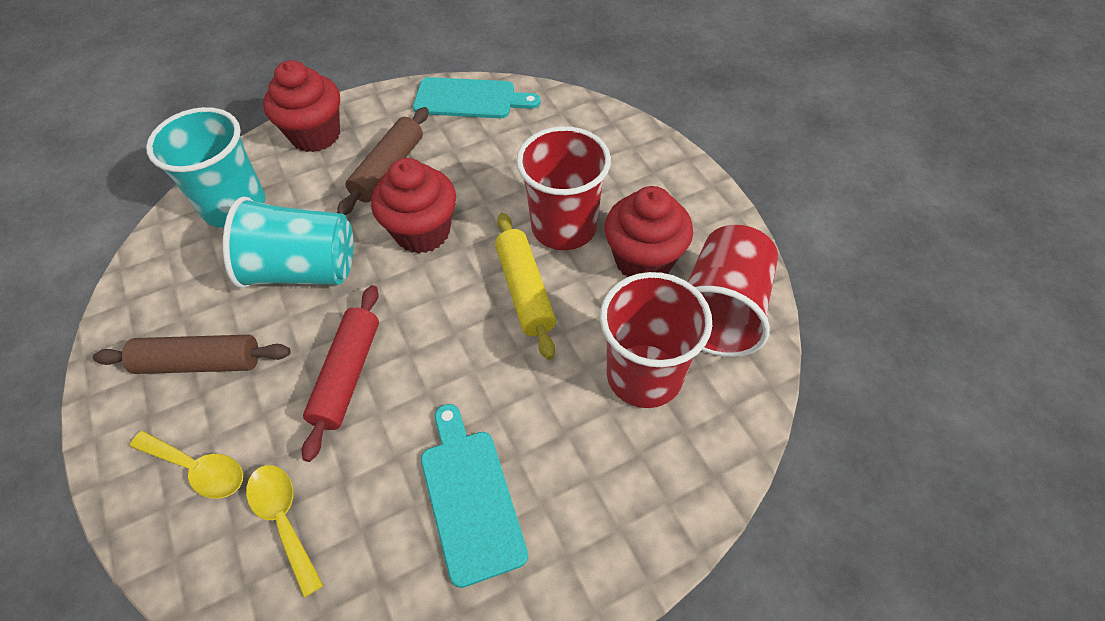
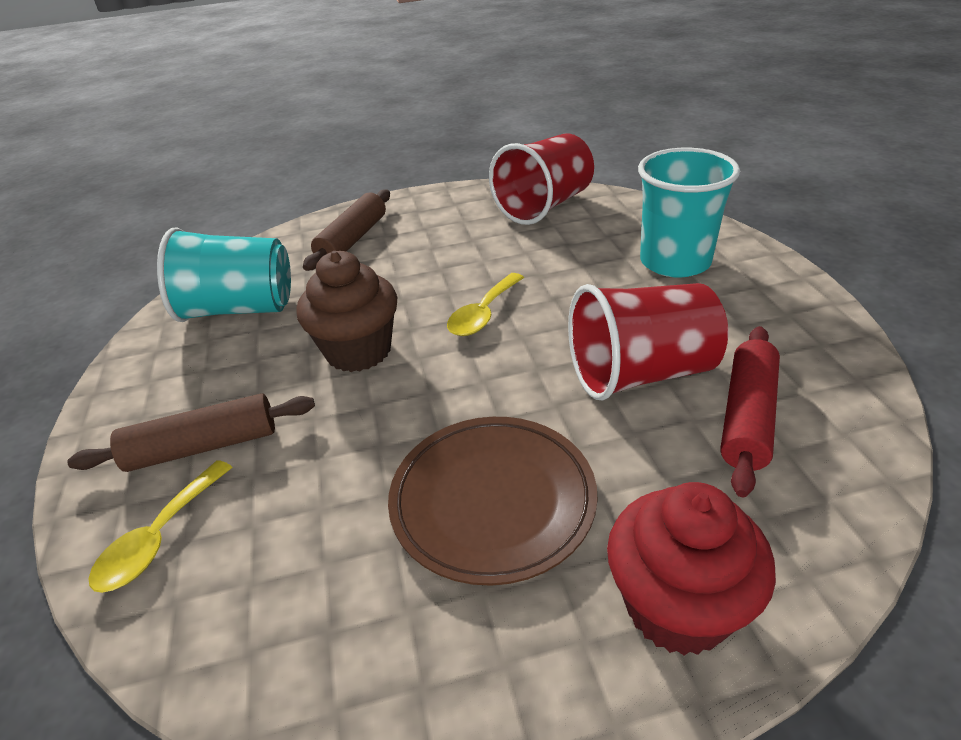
brown cupcake: 0 -> 1
brown plate: 0 -> 1
red cup: 3 -> 2
red cupcake: 3 -> 1
turquoise cutting board: 2 -> 0
yellow rolling pin: 1 -> 0

